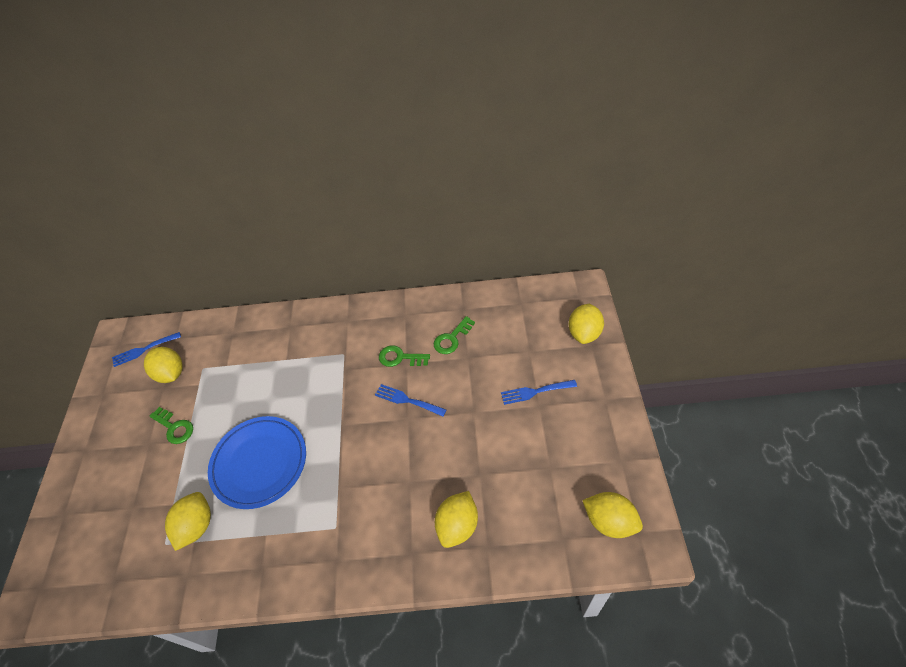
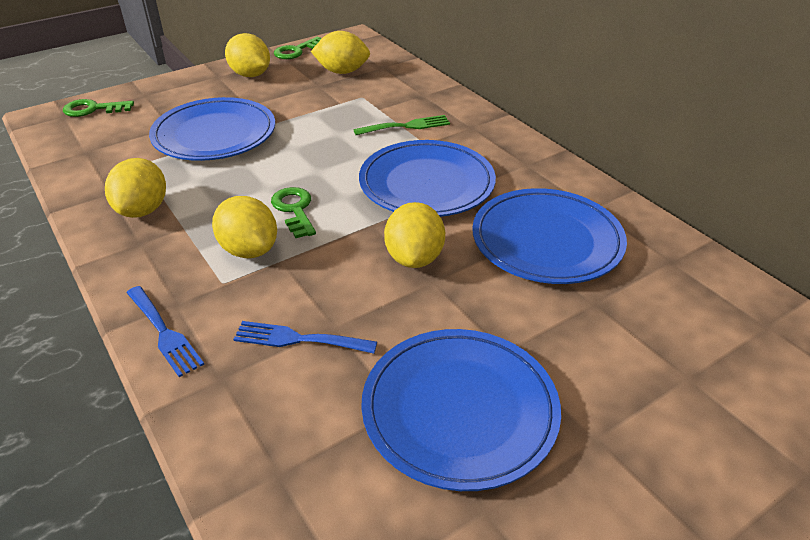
blue fork: 3 -> 2
blue plate: 1 -> 4
green fork: 0 -> 1

